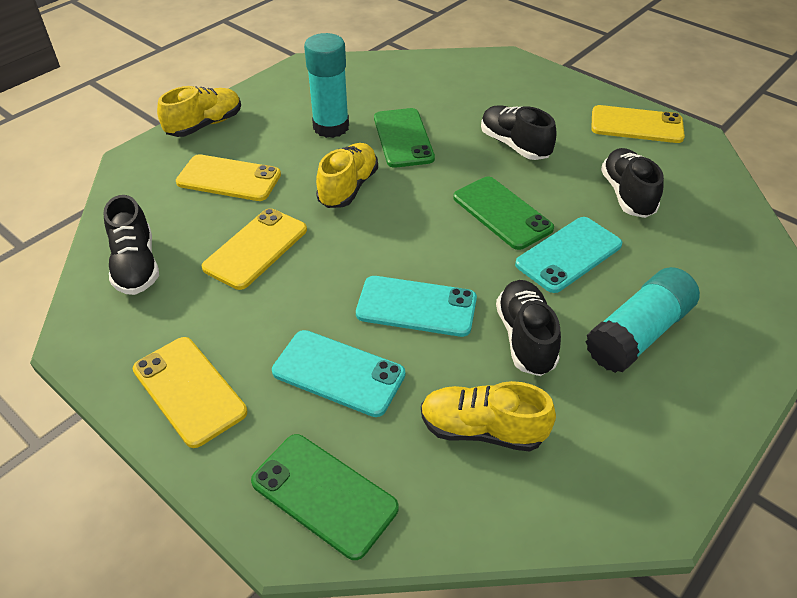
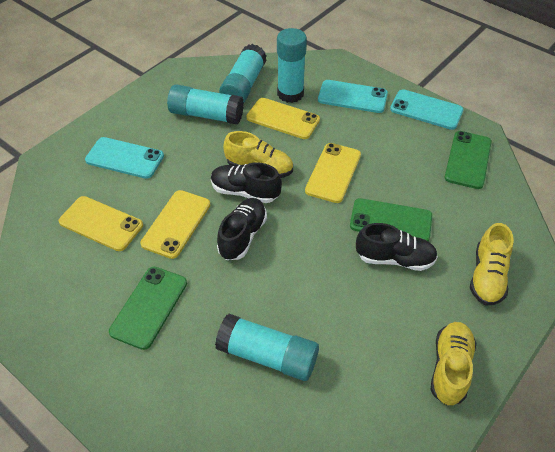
black shoe: 4 -> 3
turquoise glue stick: 2 -> 4

